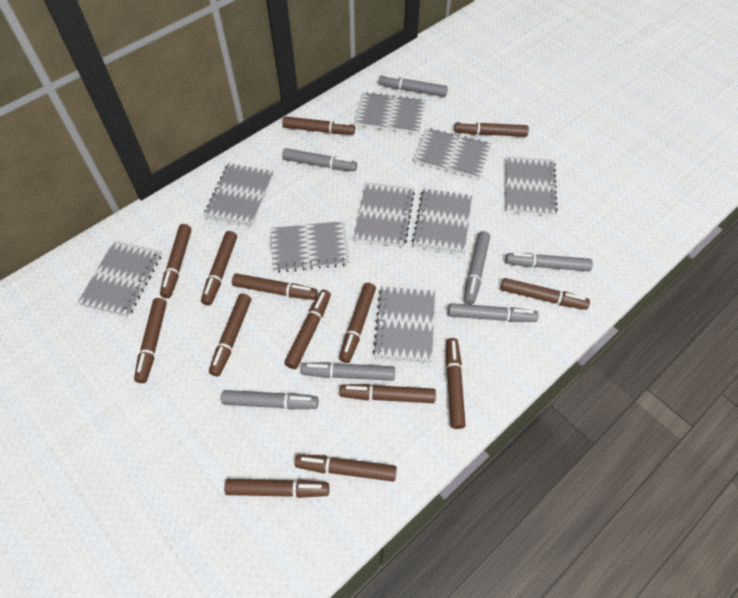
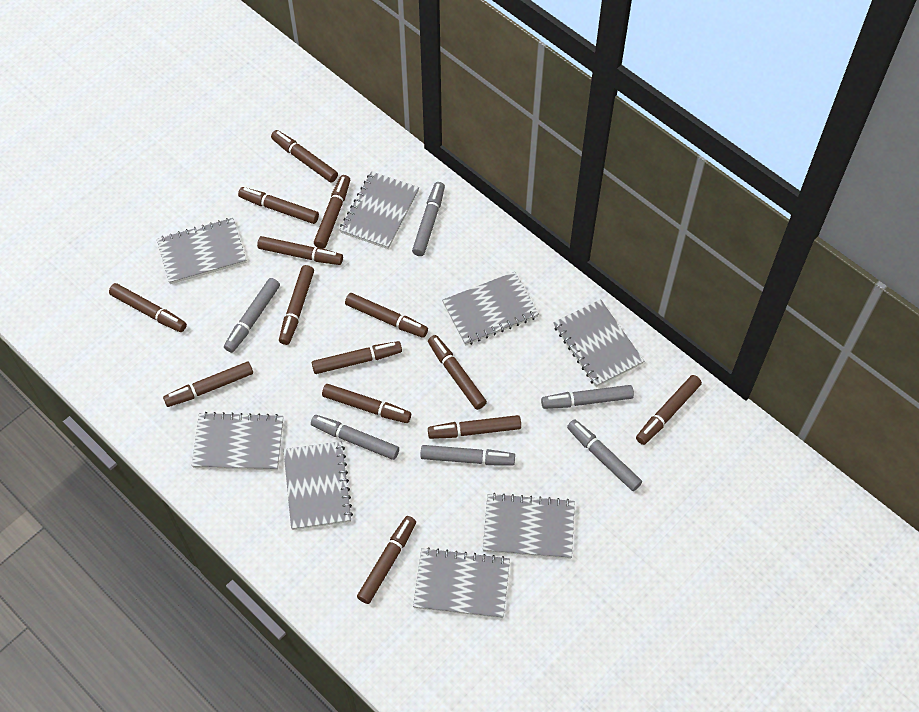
grey marker: 7 -> 6
grey notebook: 9 -> 8

